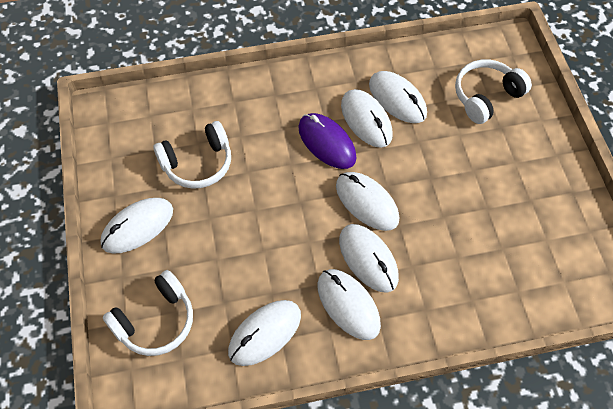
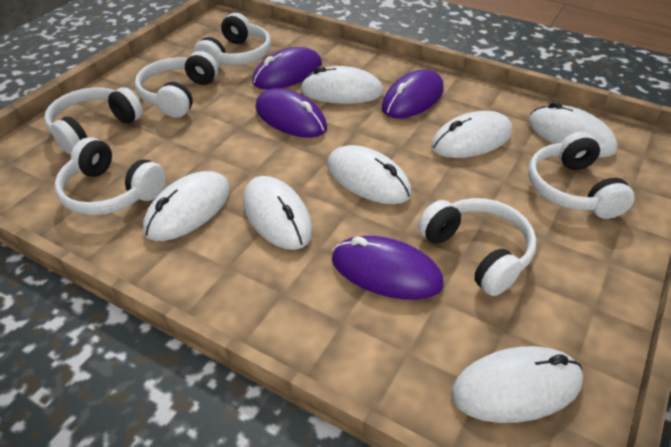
purple mouse: 1 -> 4
white headphones: 3 -> 6

